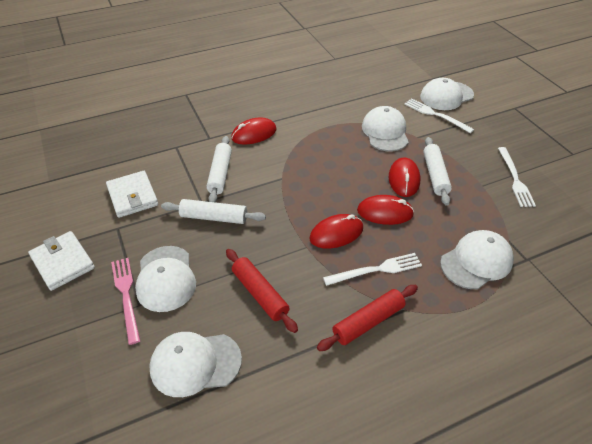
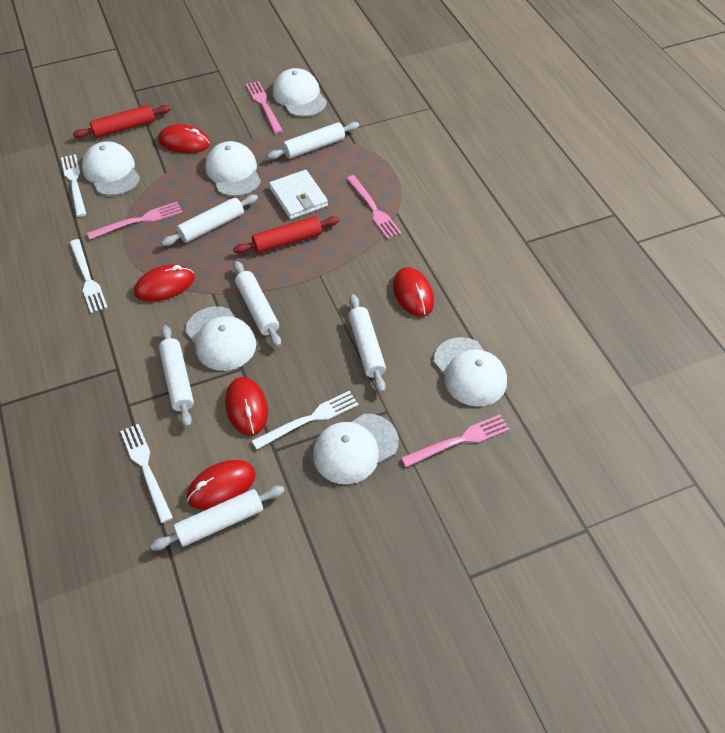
pink fork: 1 -> 4
red mouse: 4 -> 5
white cap: 5 -> 6
white fork: 3 -> 4
white rolling pin: 3 -> 6
white wallet: 2 -> 1

